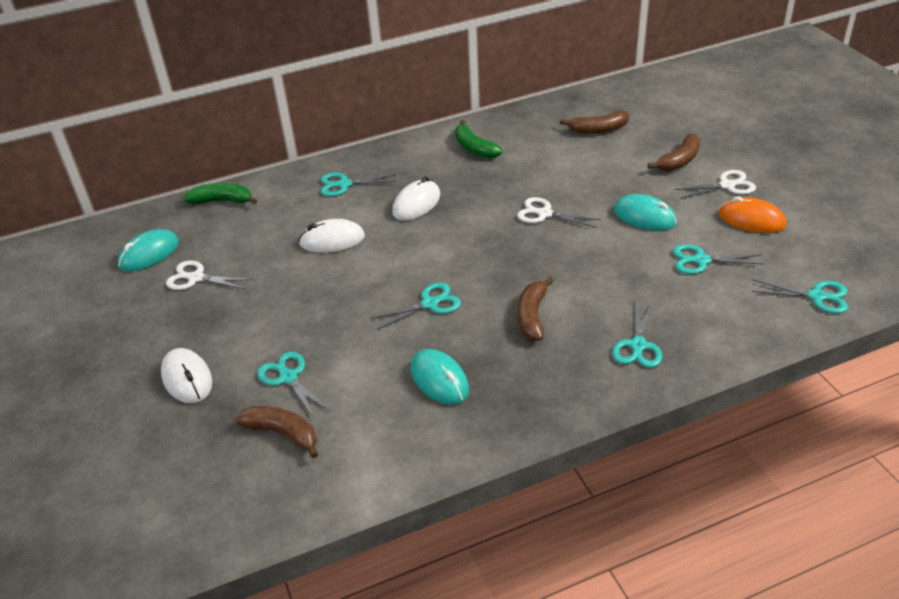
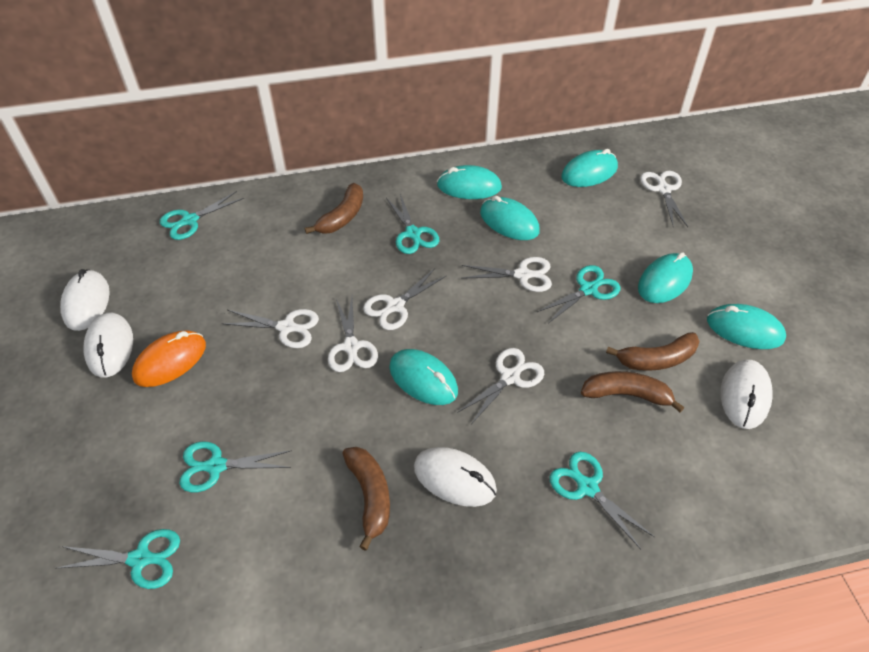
green banana: 2 -> 0
turquoise mouse: 3 -> 6
white mouse: 3 -> 4
white scissors: 3 -> 6

